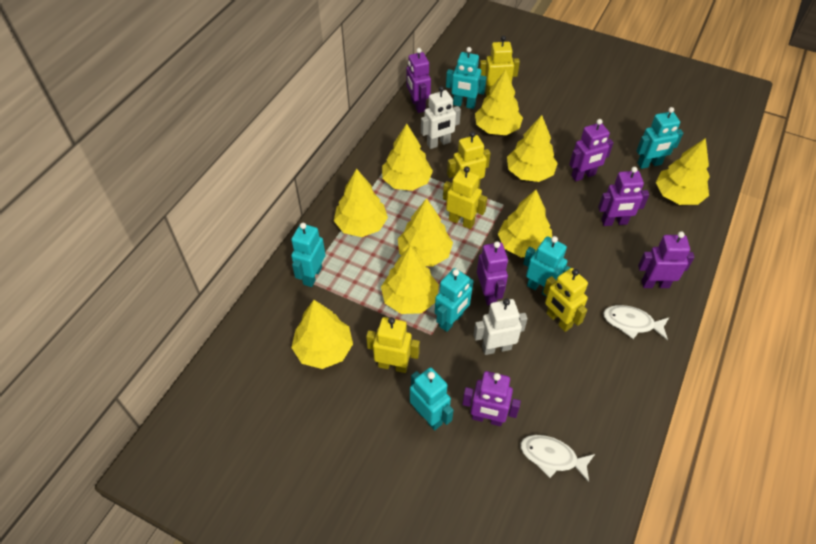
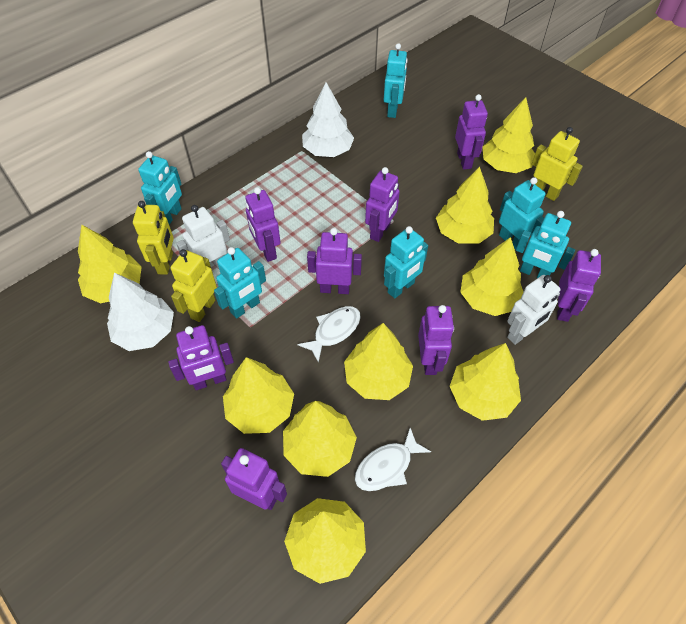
purple robot: 6 -> 8
white tree: 0 -> 2
yellow robot: 5 -> 3

